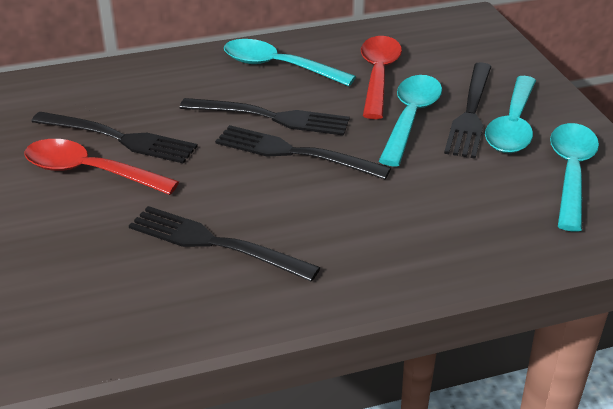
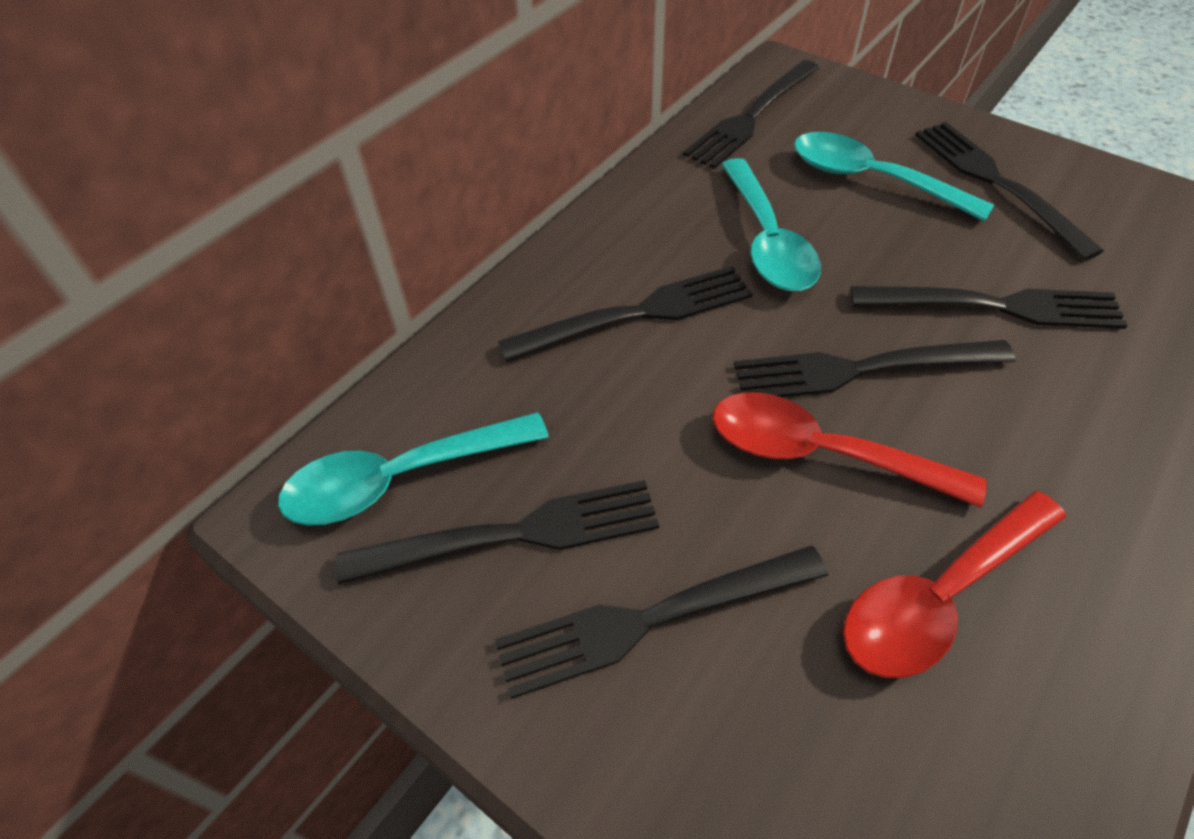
black fork: 5 -> 7
turquoise spoon: 4 -> 3

